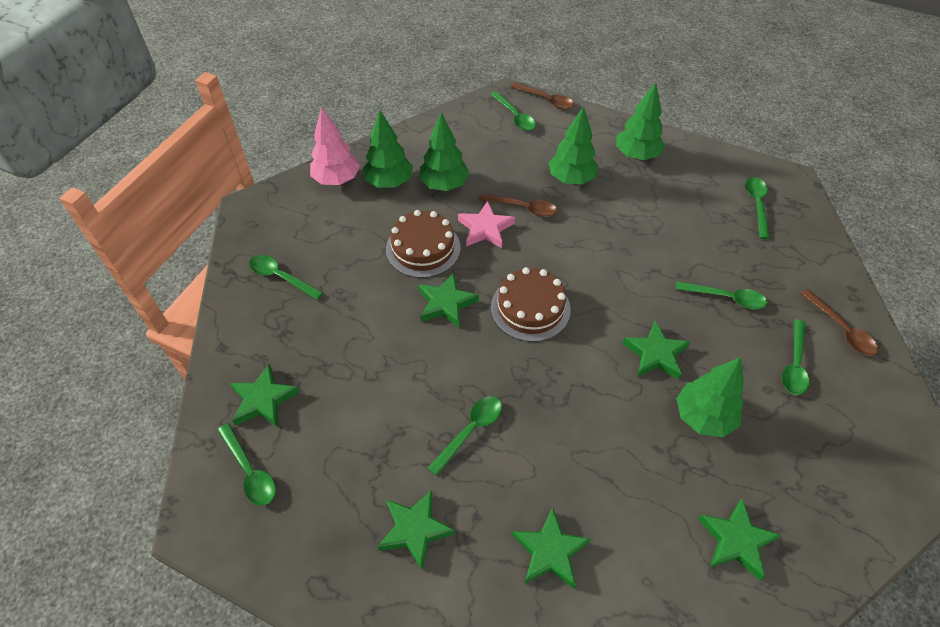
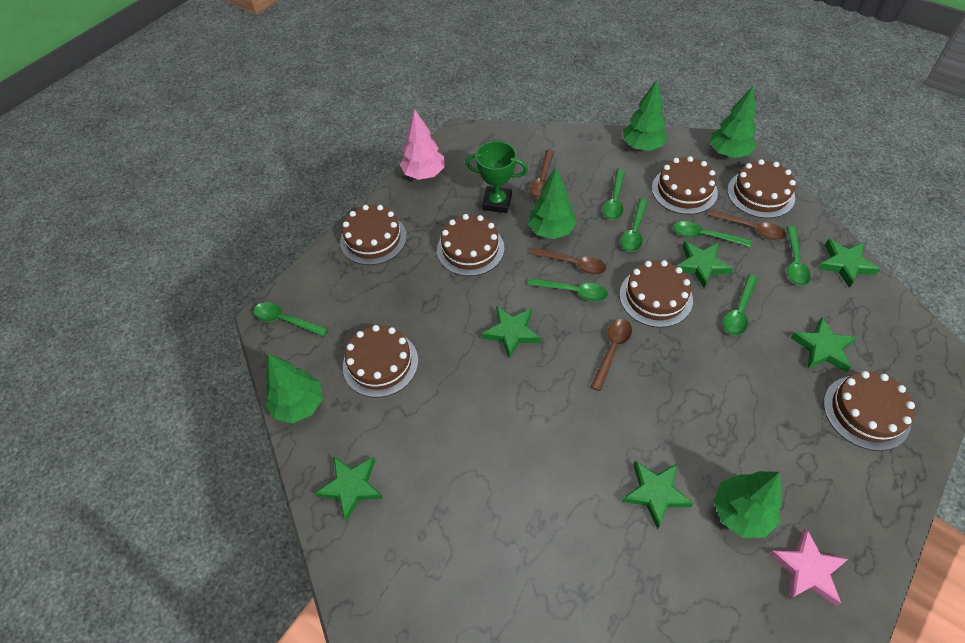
brown cake: 2 -> 7
brown spoon: 3 -> 4
green trophy: 0 -> 1

